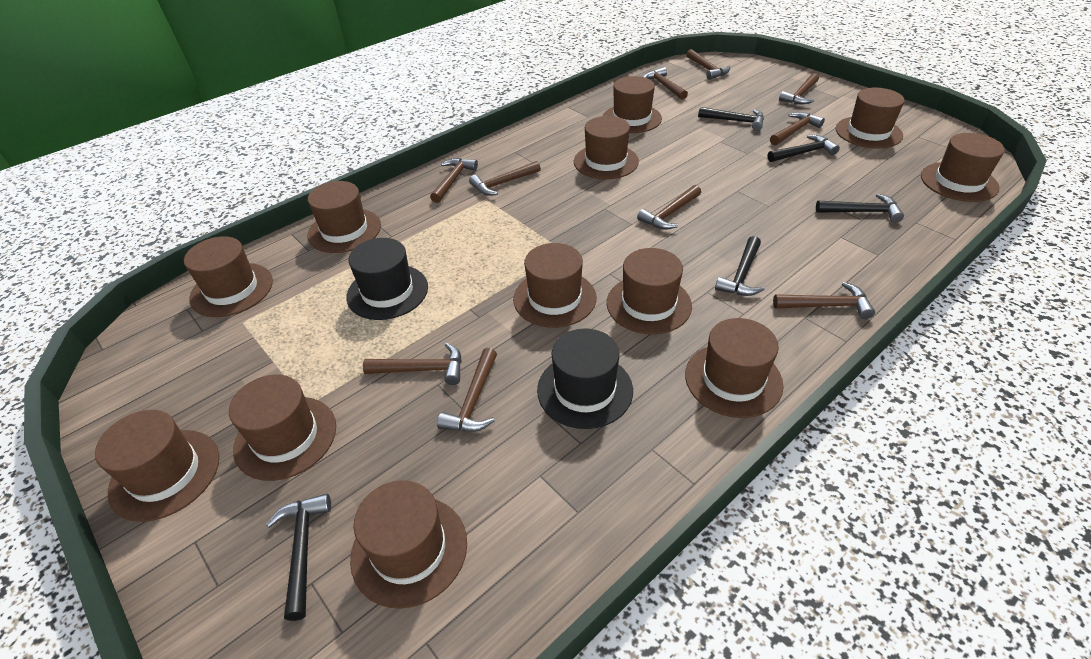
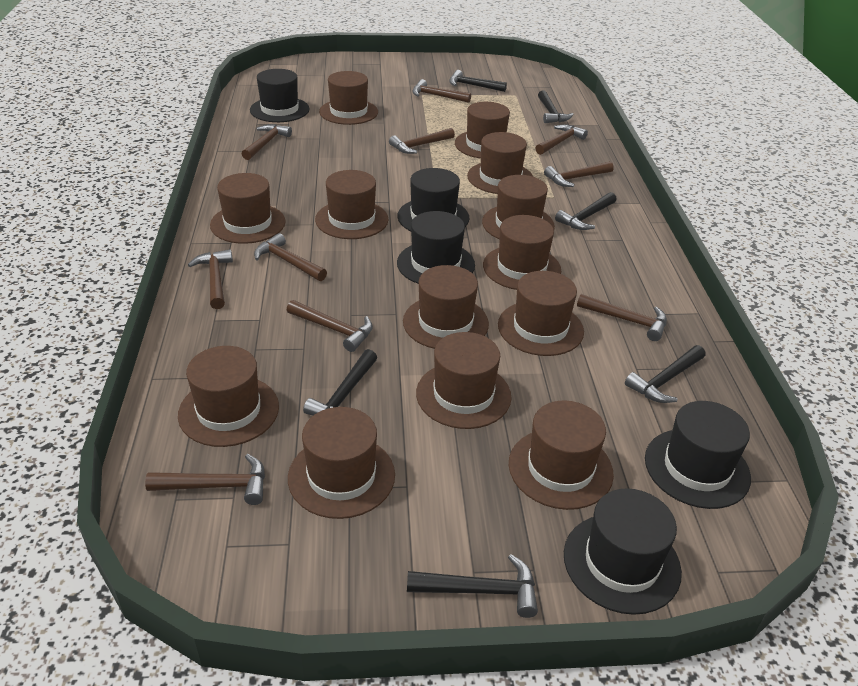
black hammer: 5 -> 6
black hat: 2 -> 5
brown hat: 12 -> 13

